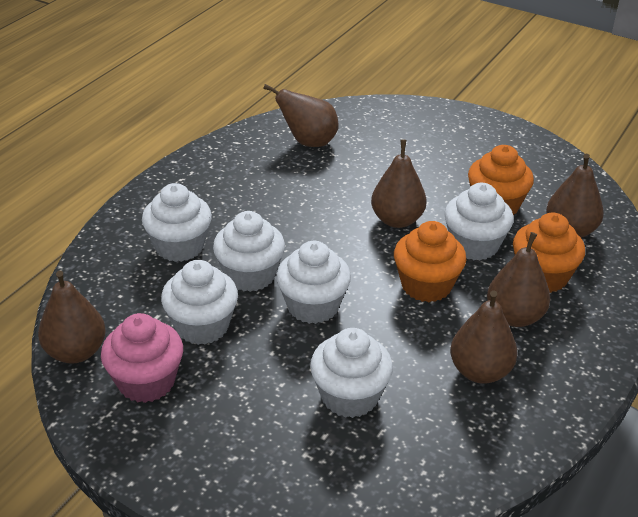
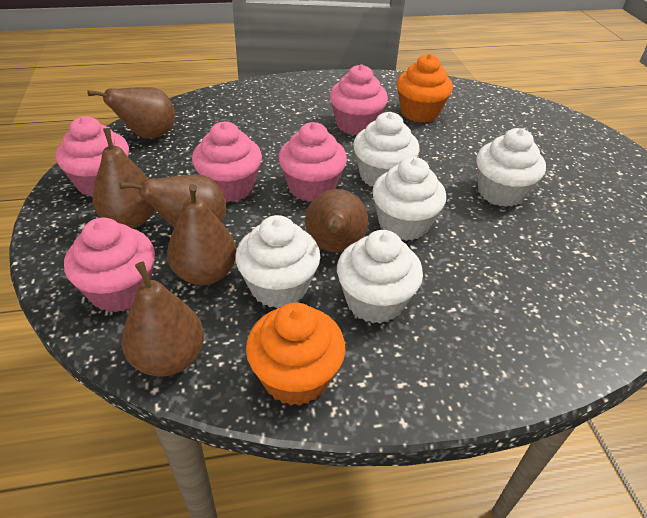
orange cupcake: 3 -> 2
pink cupcake: 1 -> 5
white cupcake: 6 -> 5

